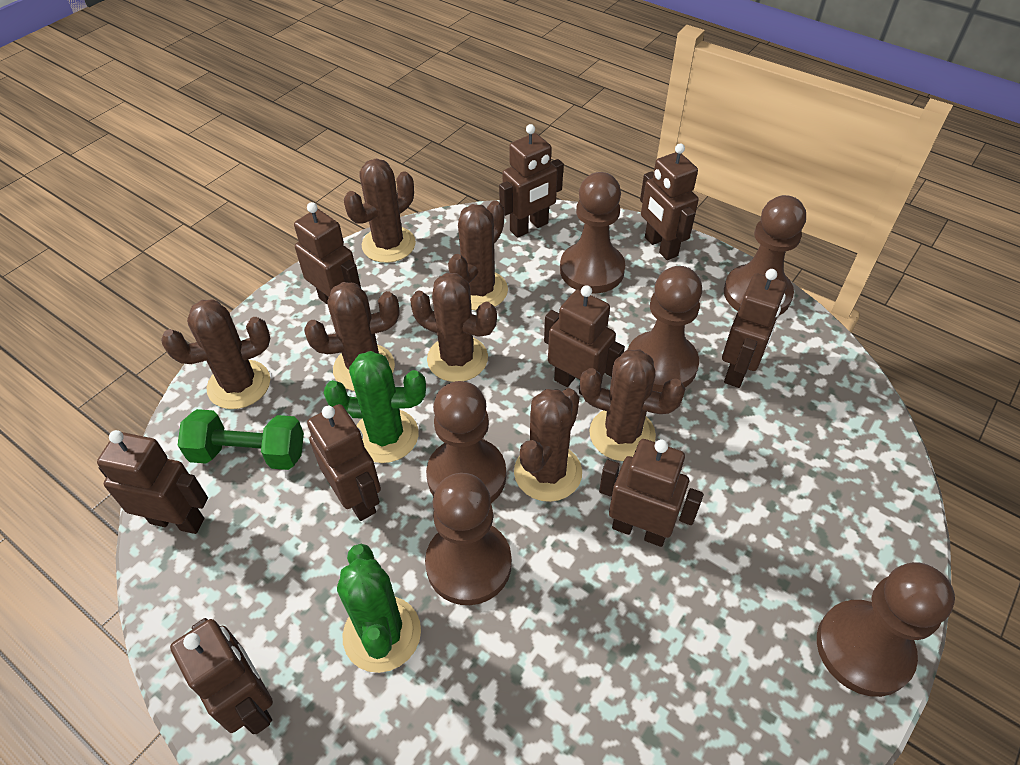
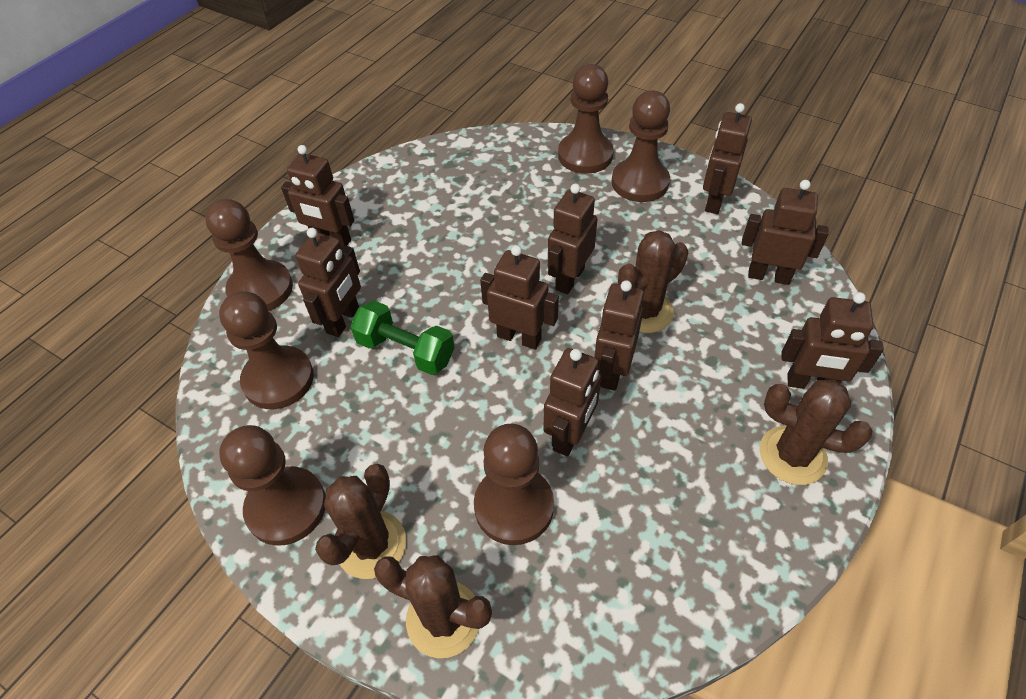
brown cactus: 7 -> 4
green cactus: 2 -> 0

